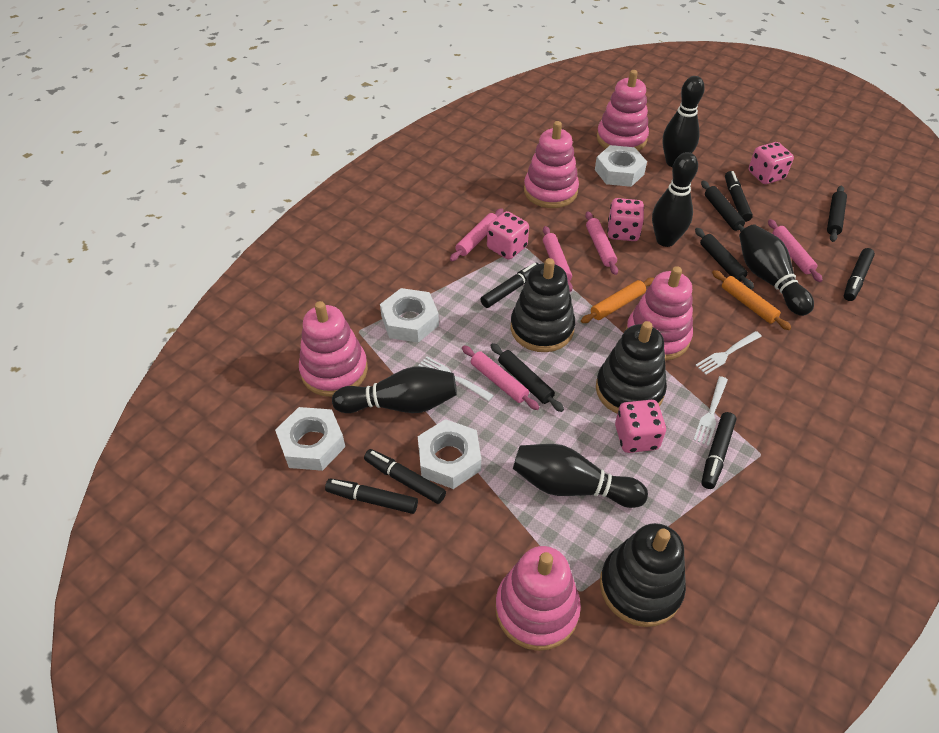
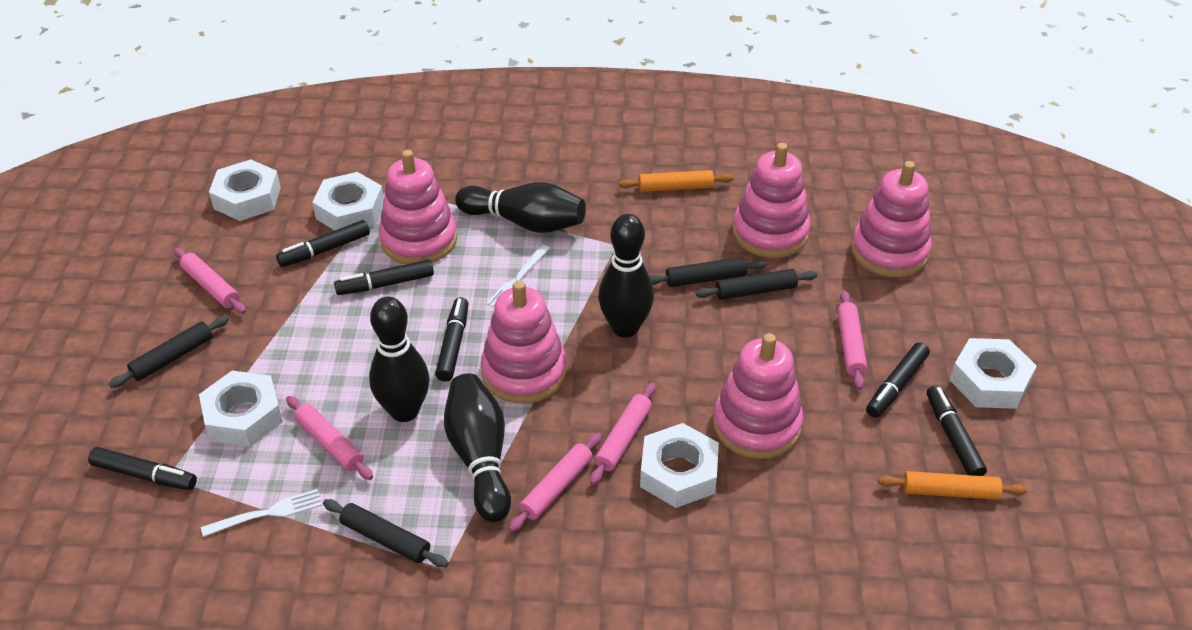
black bowling pin: 5 -> 4
black stacking toy: 3 -> 0
pink dice: 4 -> 0
white fork: 3 -> 2
white nut: 4 -> 5

